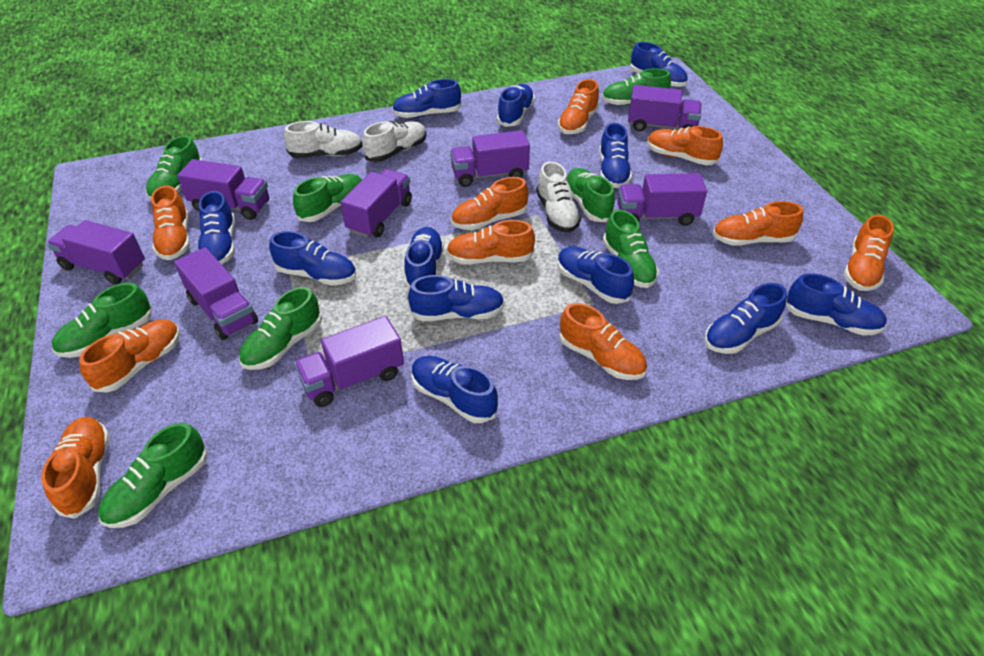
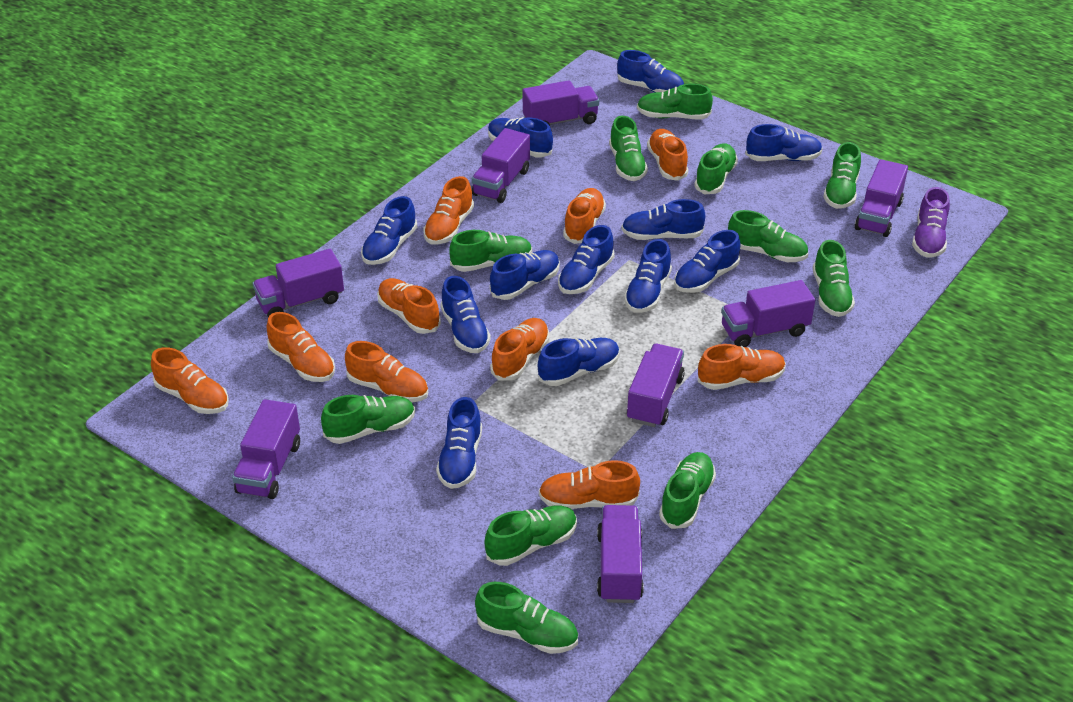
green shoe: 8 -> 11
purple shoe: 0 -> 1
white shoe: 3 -> 0

